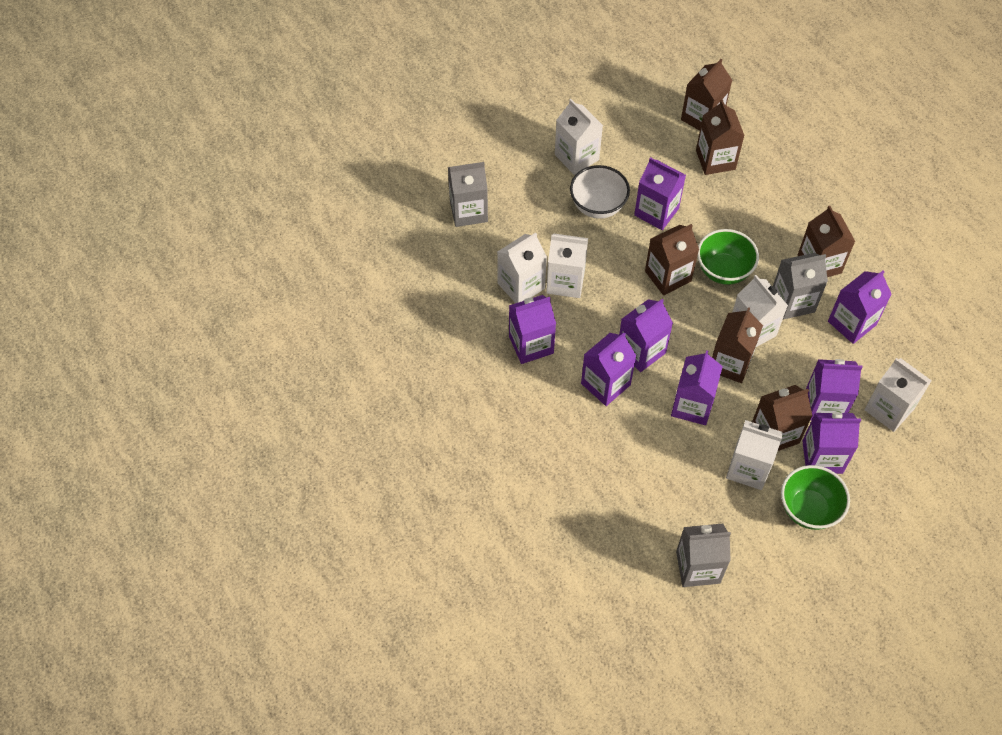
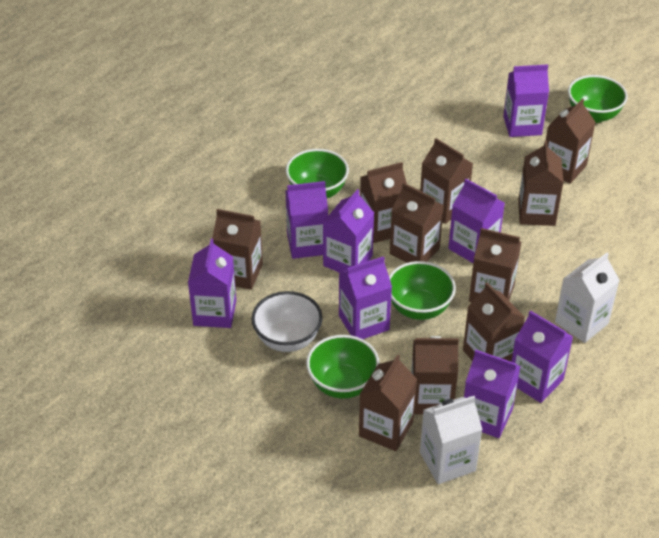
brown carton: 6 -> 10
green bowl: 2 -> 4
grey carton: 3 -> 0
white carton: 6 -> 2

